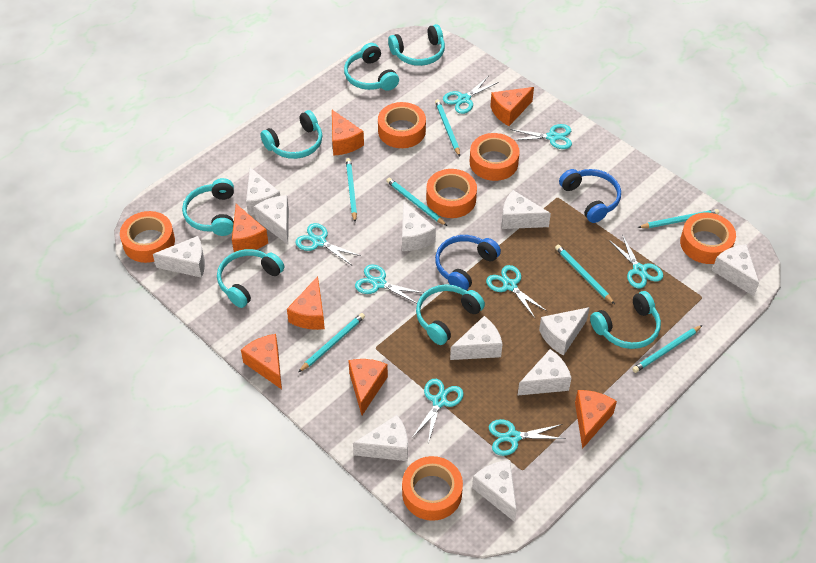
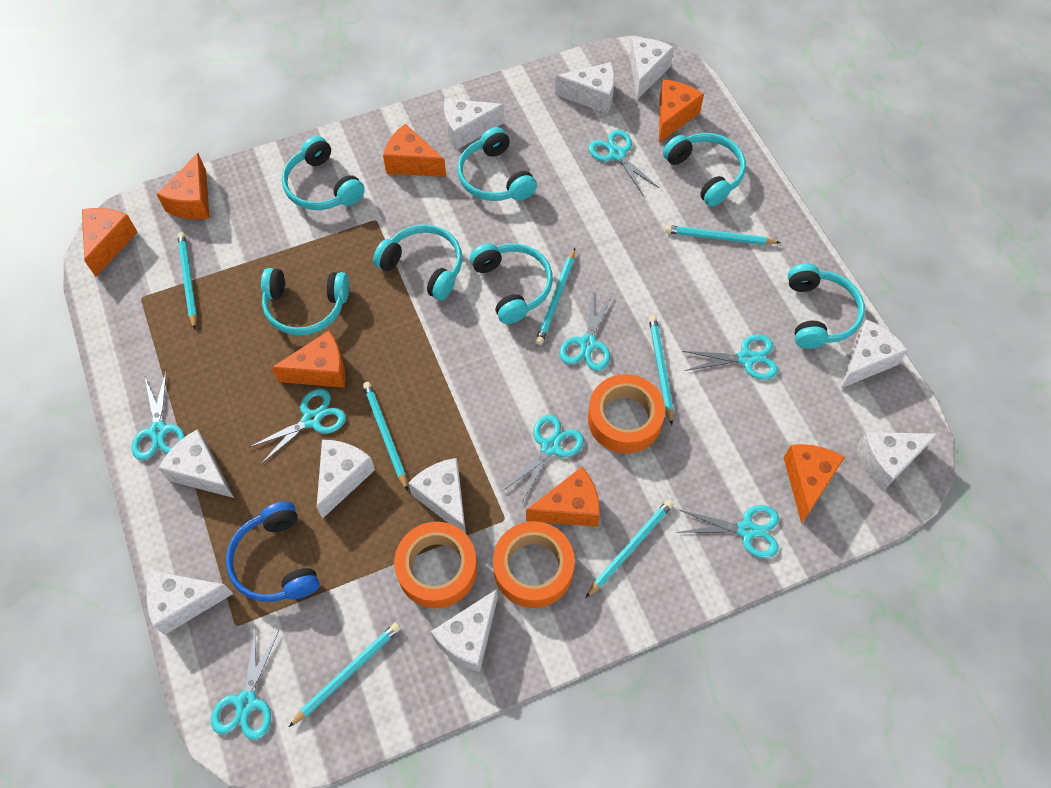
blue headphones: 2 -> 1
orange tape: 6 -> 3
white cheese: 11 -> 10

